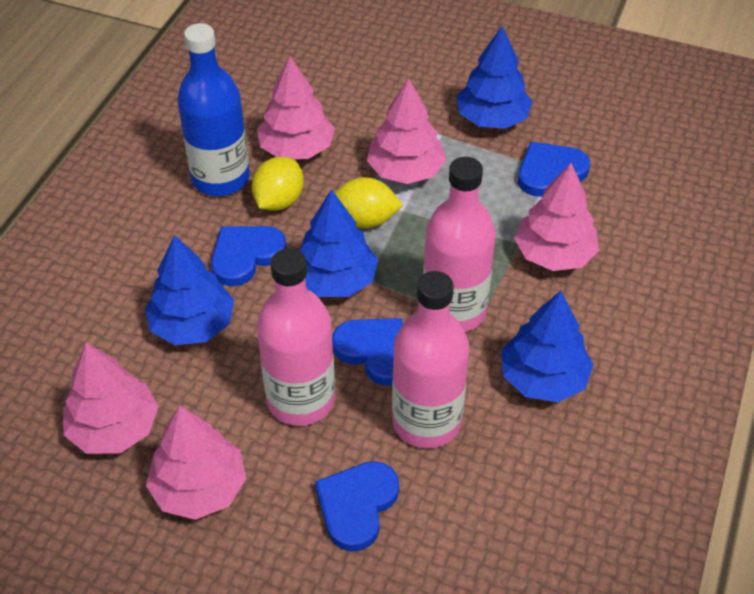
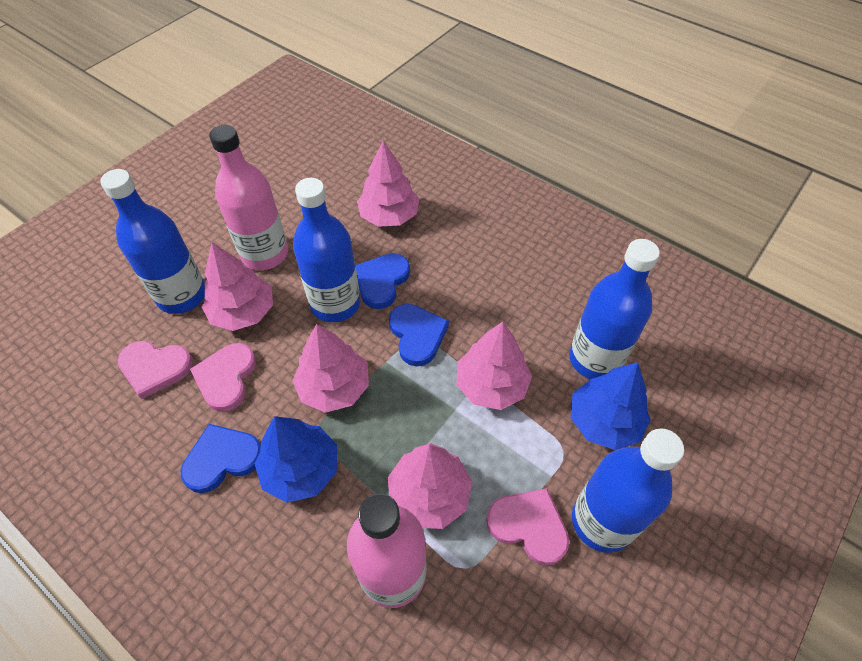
blue bottle: 1 -> 4
blue heart: 4 -> 3
blue tree: 4 -> 2
pink bottle: 3 -> 2
pink heart: 0 -> 3
yellow lemon: 2 -> 0

